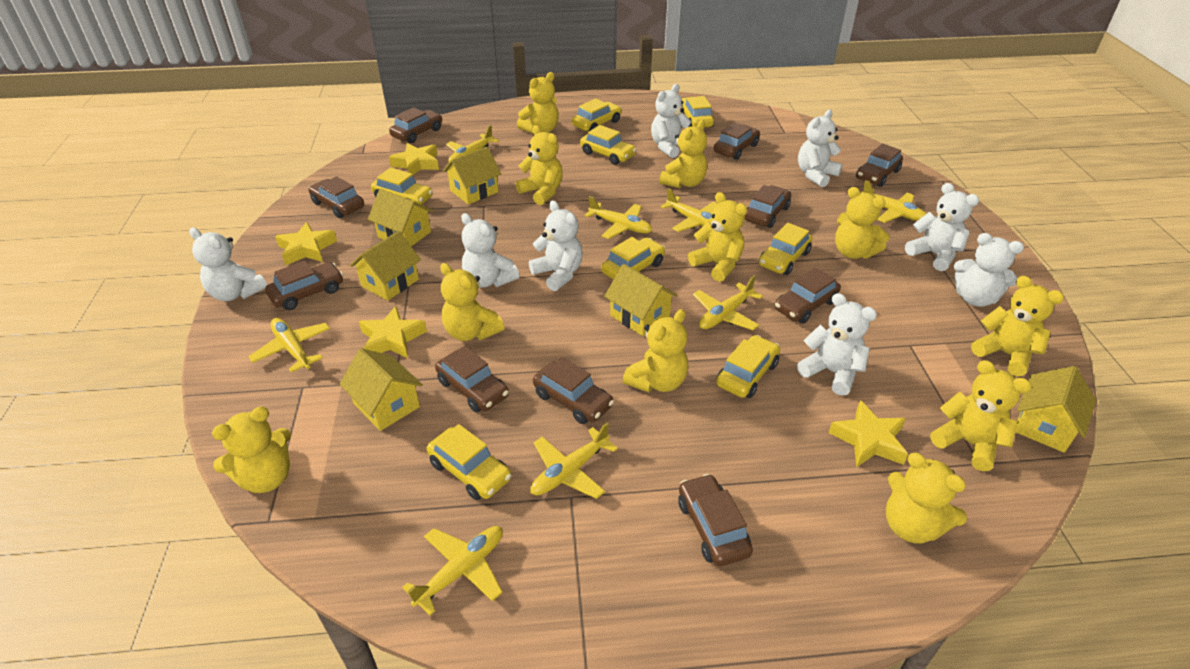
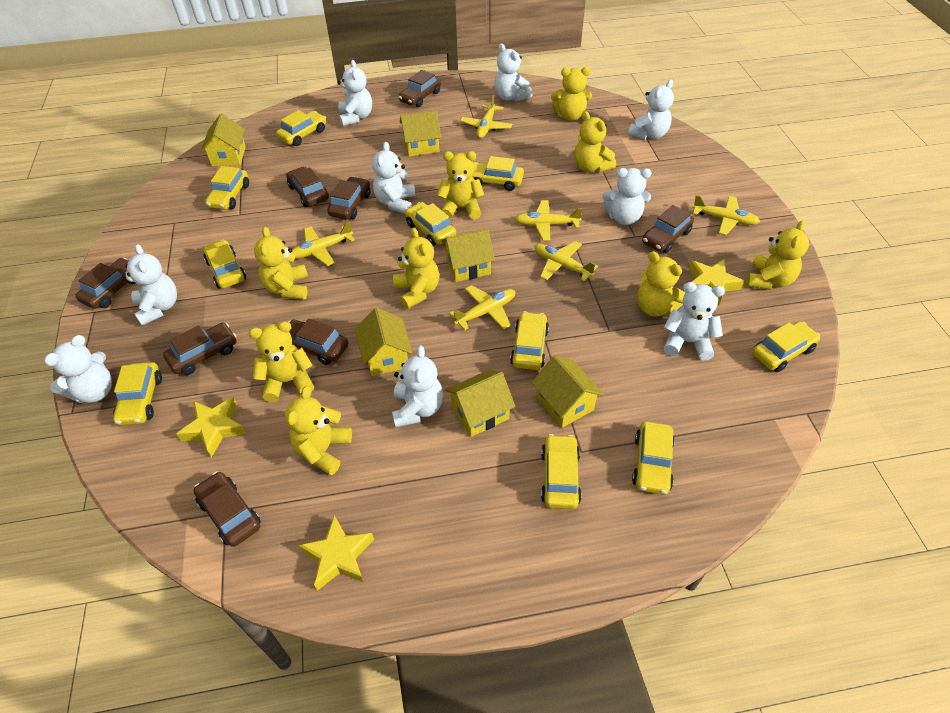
brown car: 10 -> 8
white teddy bear: 8 -> 9
yellow car: 8 -> 10
yellow plane: 8 -> 6
yellow star: 4 -> 3
yellow teddy bear: 11 -> 9

